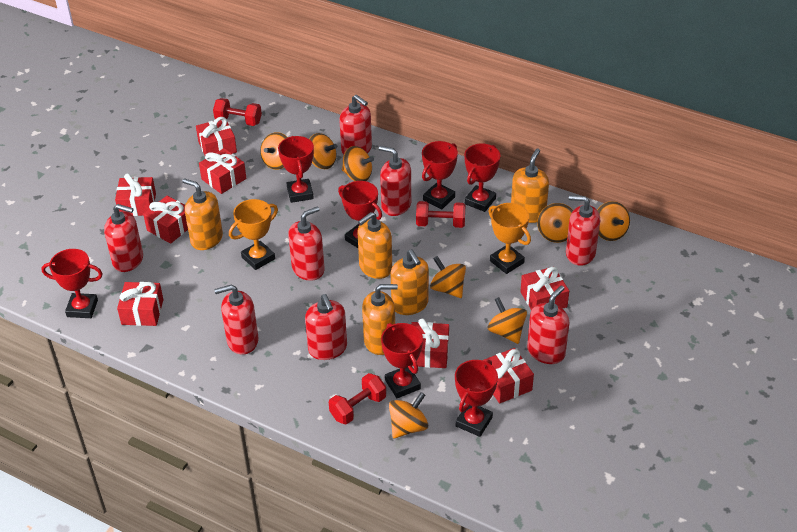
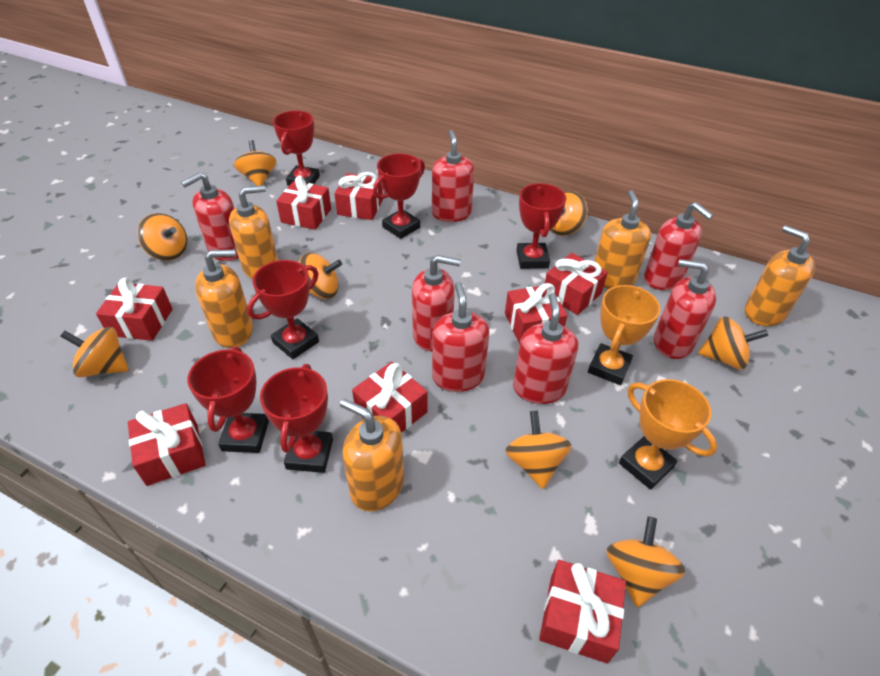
red dumbbell: 3 -> 0
red soap dispenser: 8 -> 7
red trophy: 7 -> 6

